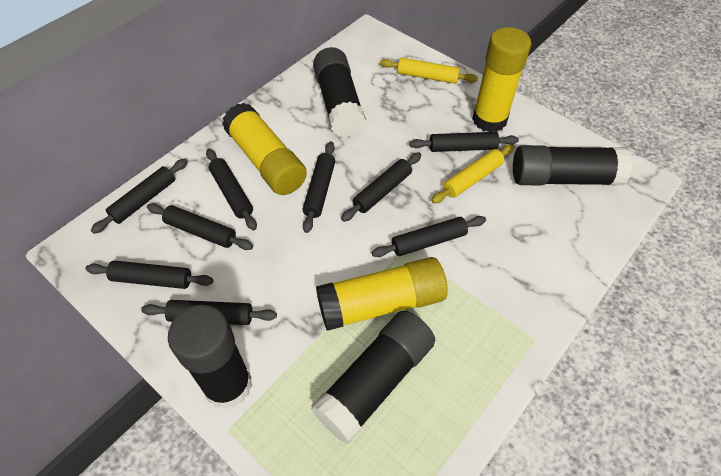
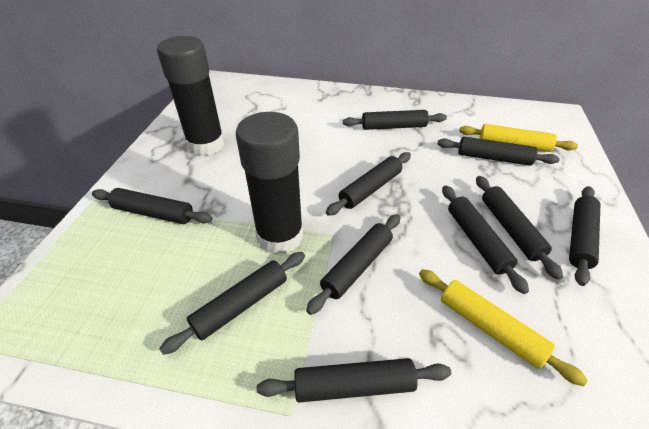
black glue stick: 4 -> 2
black rolling pin: 9 -> 10
yellow glue stick: 3 -> 0

